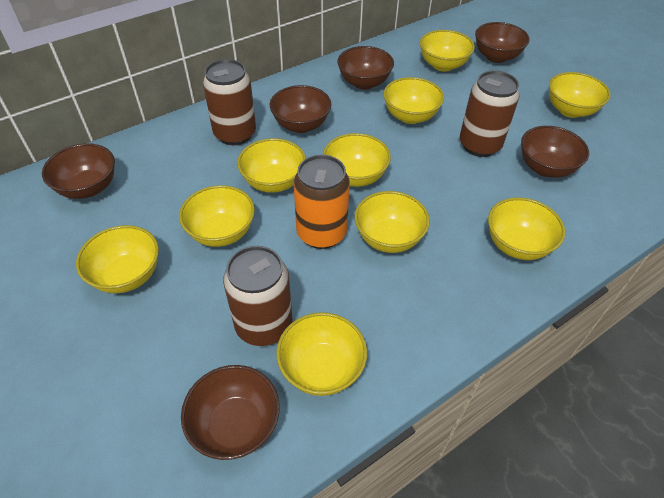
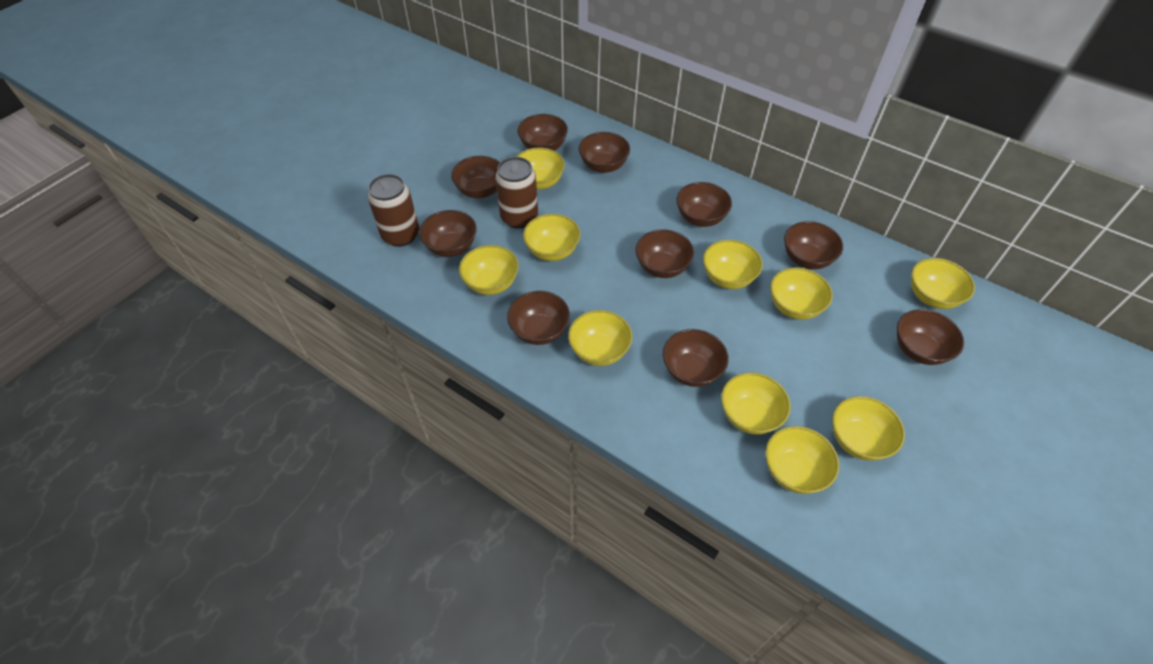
brown bowl: 6 -> 10
brown can: 3 -> 2
orange can: 1 -> 0

